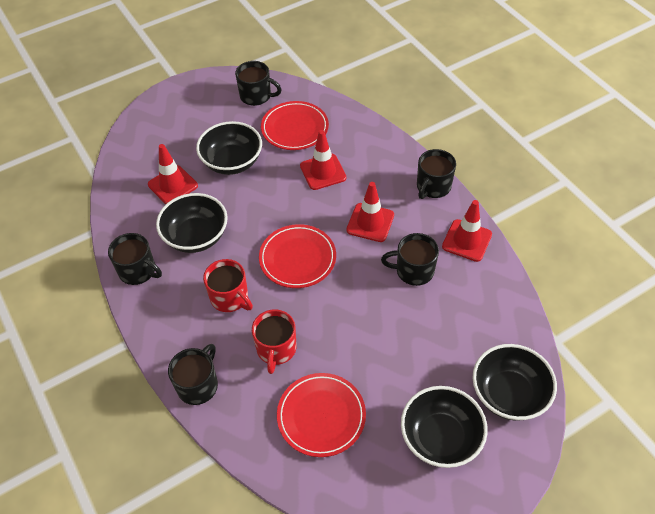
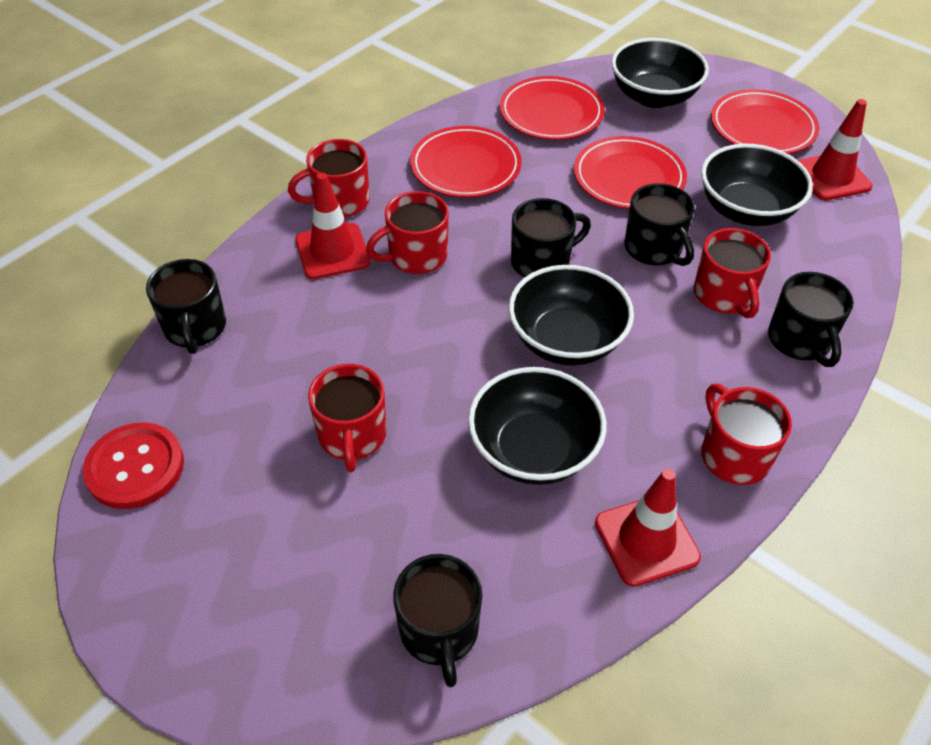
red button: 0 -> 1
red mug: 2 -> 5
red plate: 3 -> 4
red traffic cone: 4 -> 3

